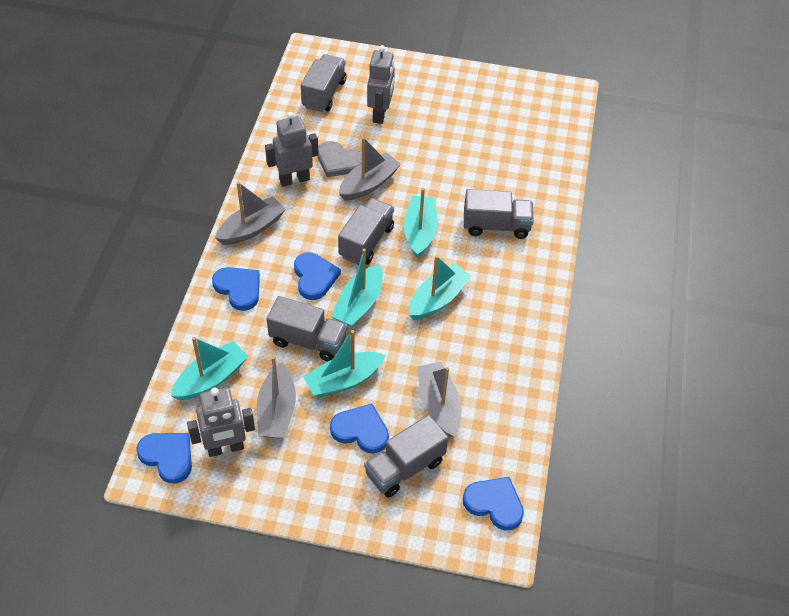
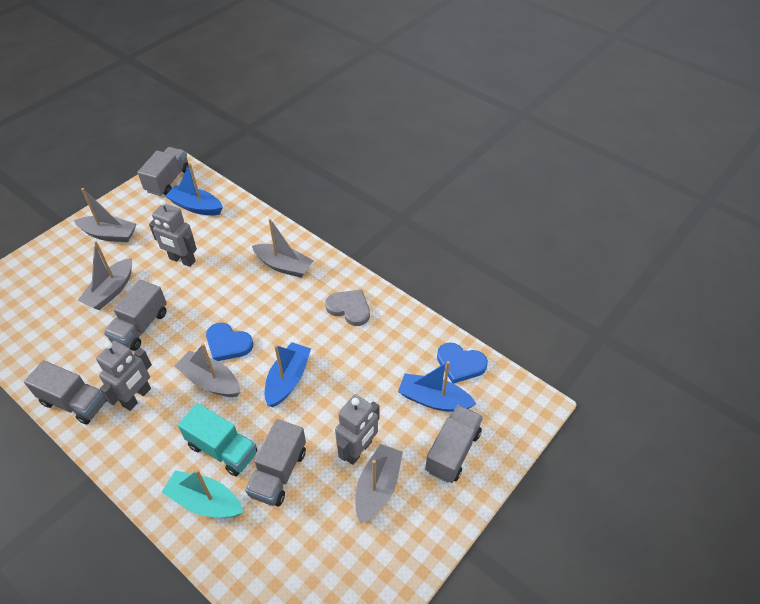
blue boat: 0 -> 3
blue heart: 5 -> 2
grey boat: 4 -> 5
turquoise boat: 5 -> 1
turquoise truck: 0 -> 1

